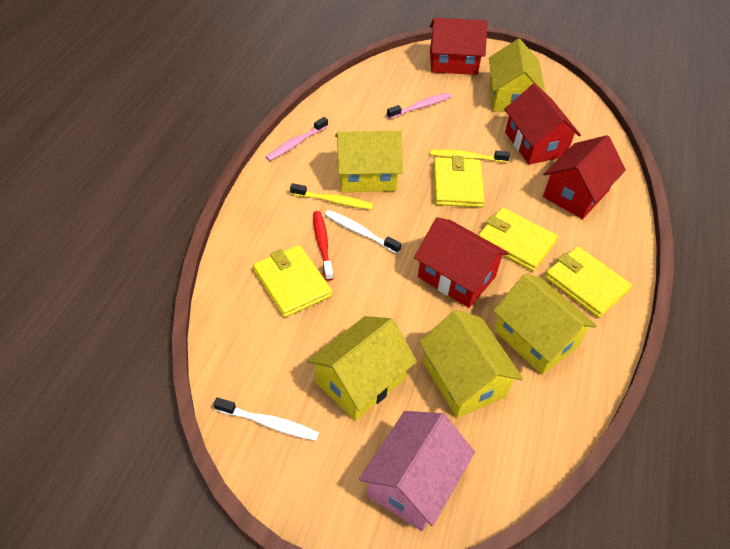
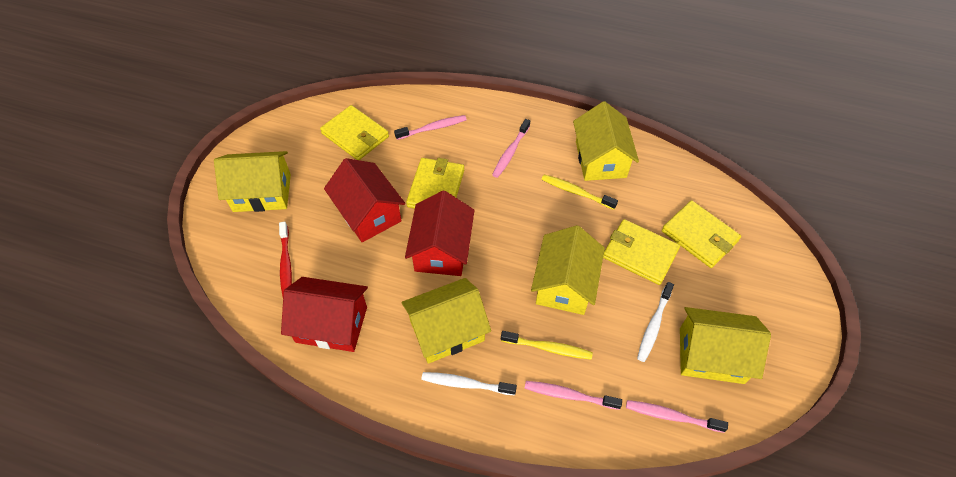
pink house: 1 -> 0
pink toothbrush: 2 -> 4
red house: 4 -> 3

